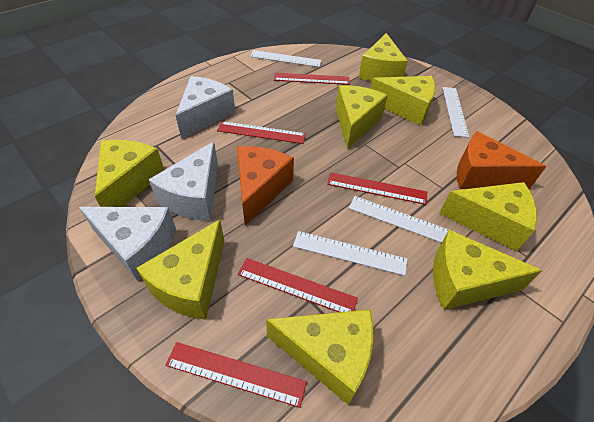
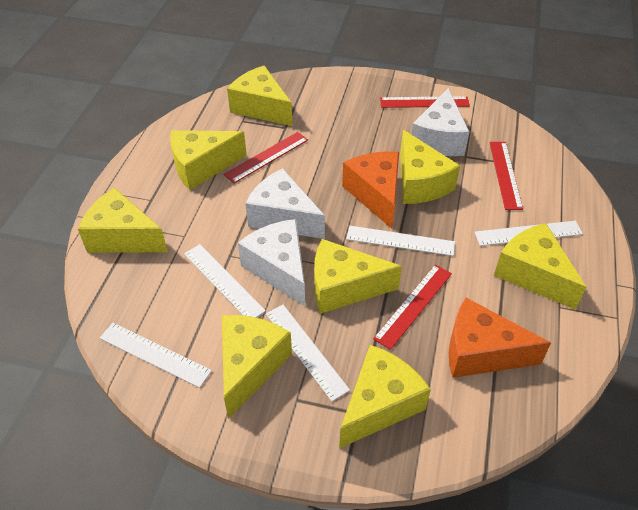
red ruler: 5 -> 4
white ruler: 4 -> 5

